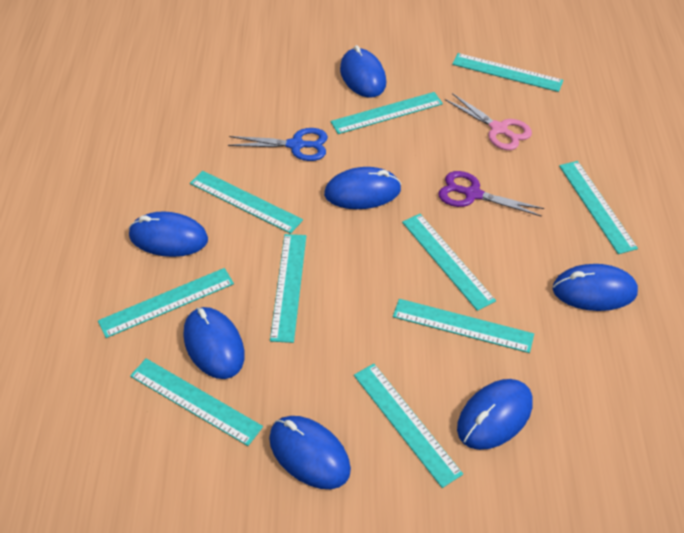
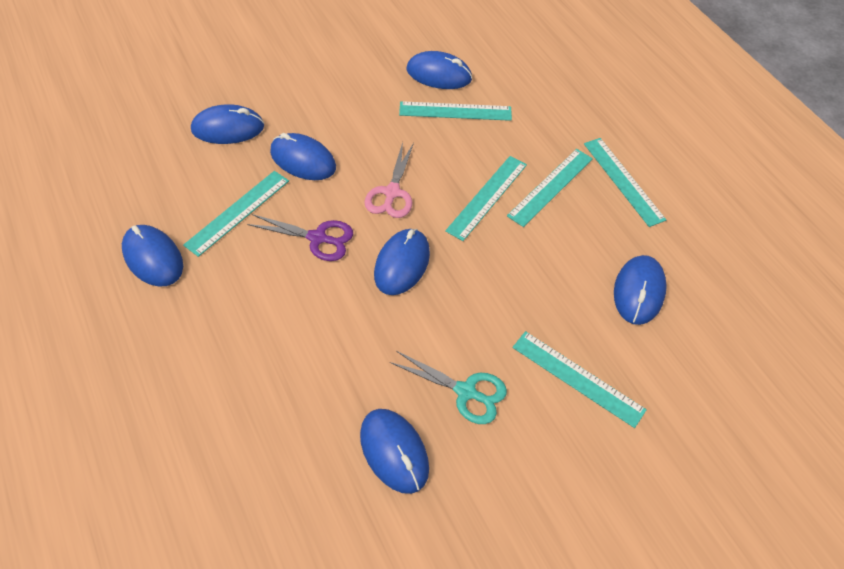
blue scissors: 1 -> 0
turquoise ruler: 10 -> 6
turquoise scissors: 0 -> 1

